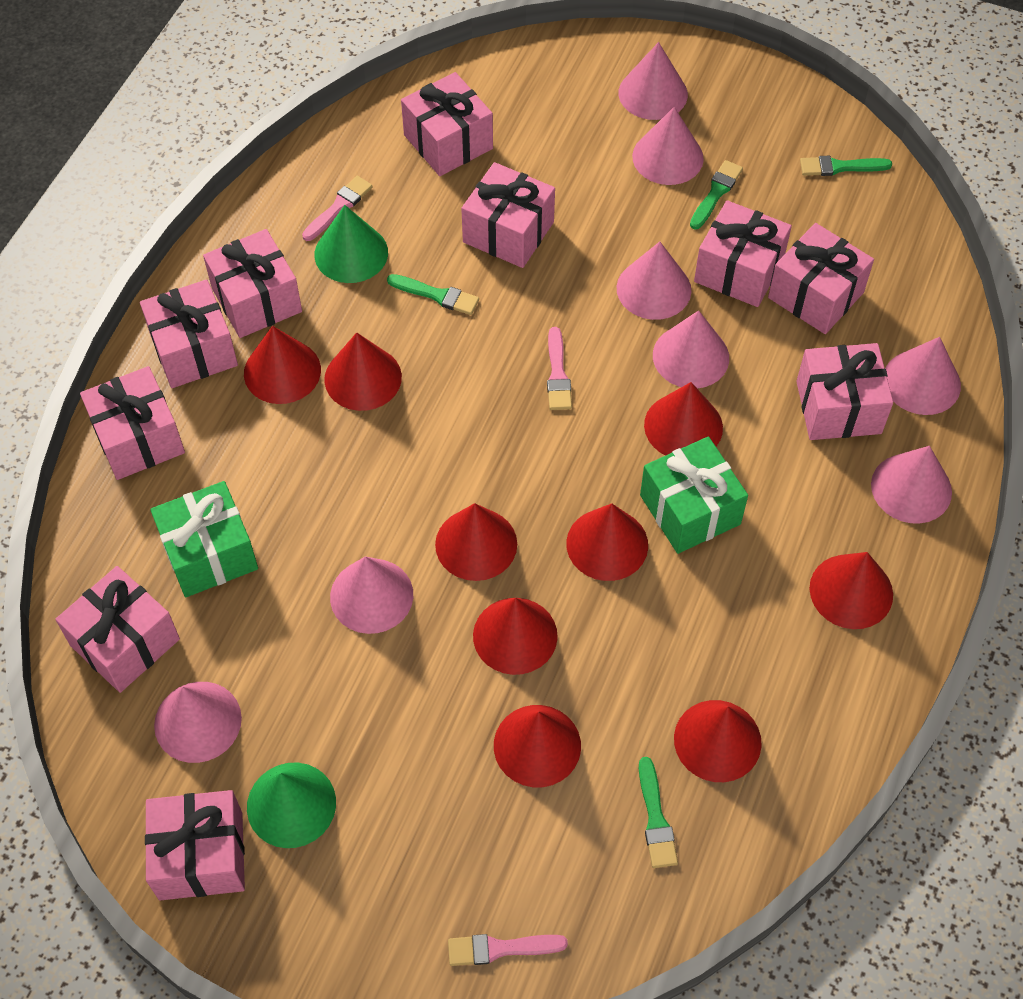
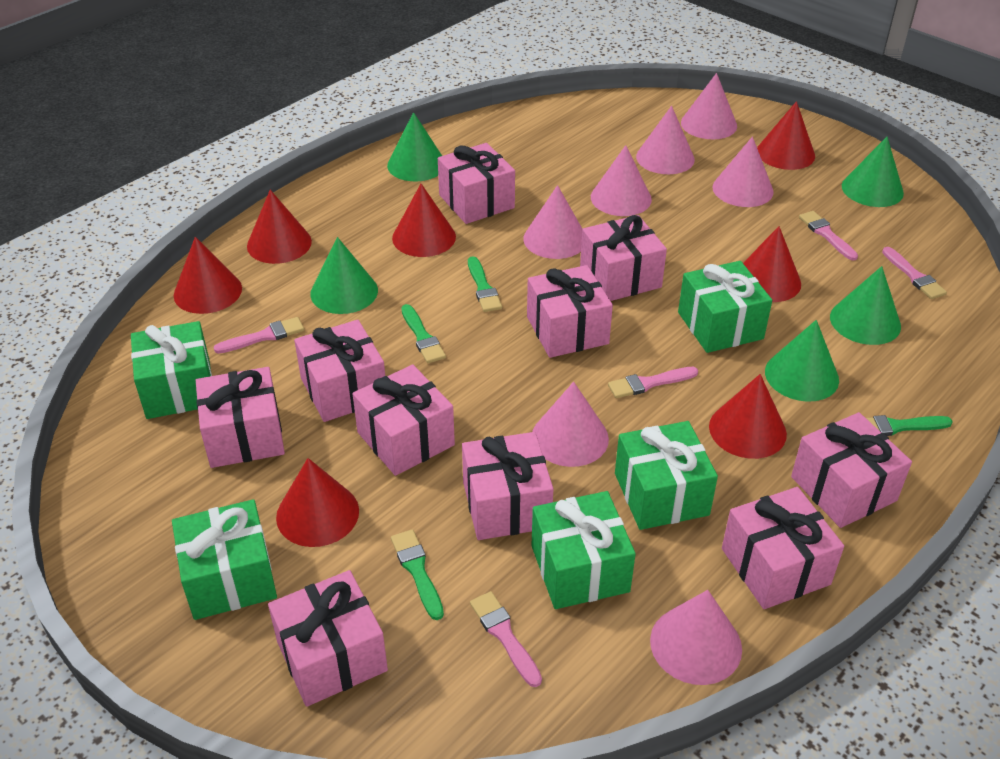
green cone: 2 -> 5
green gift: 2 -> 5
pink brush: 3 -> 5
pink cone: 8 -> 7
red cone: 9 -> 7

